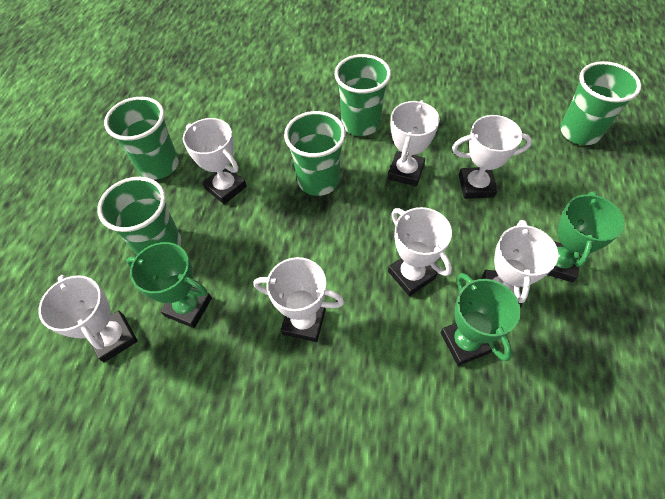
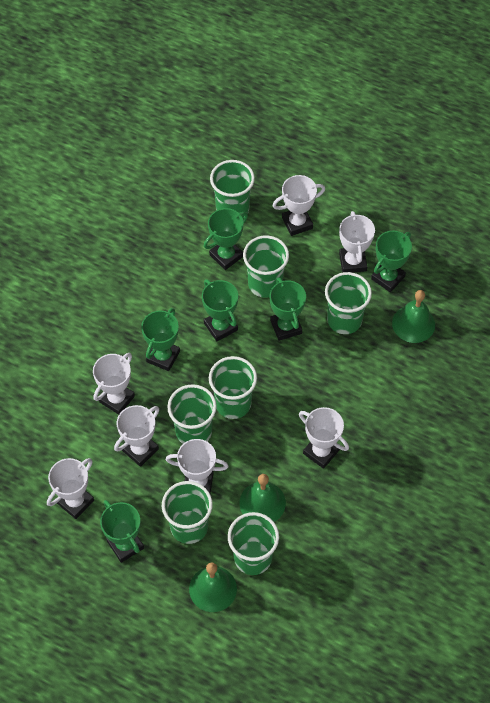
green bell: 0 -> 3
green cup: 5 -> 7
green trophy: 3 -> 6

